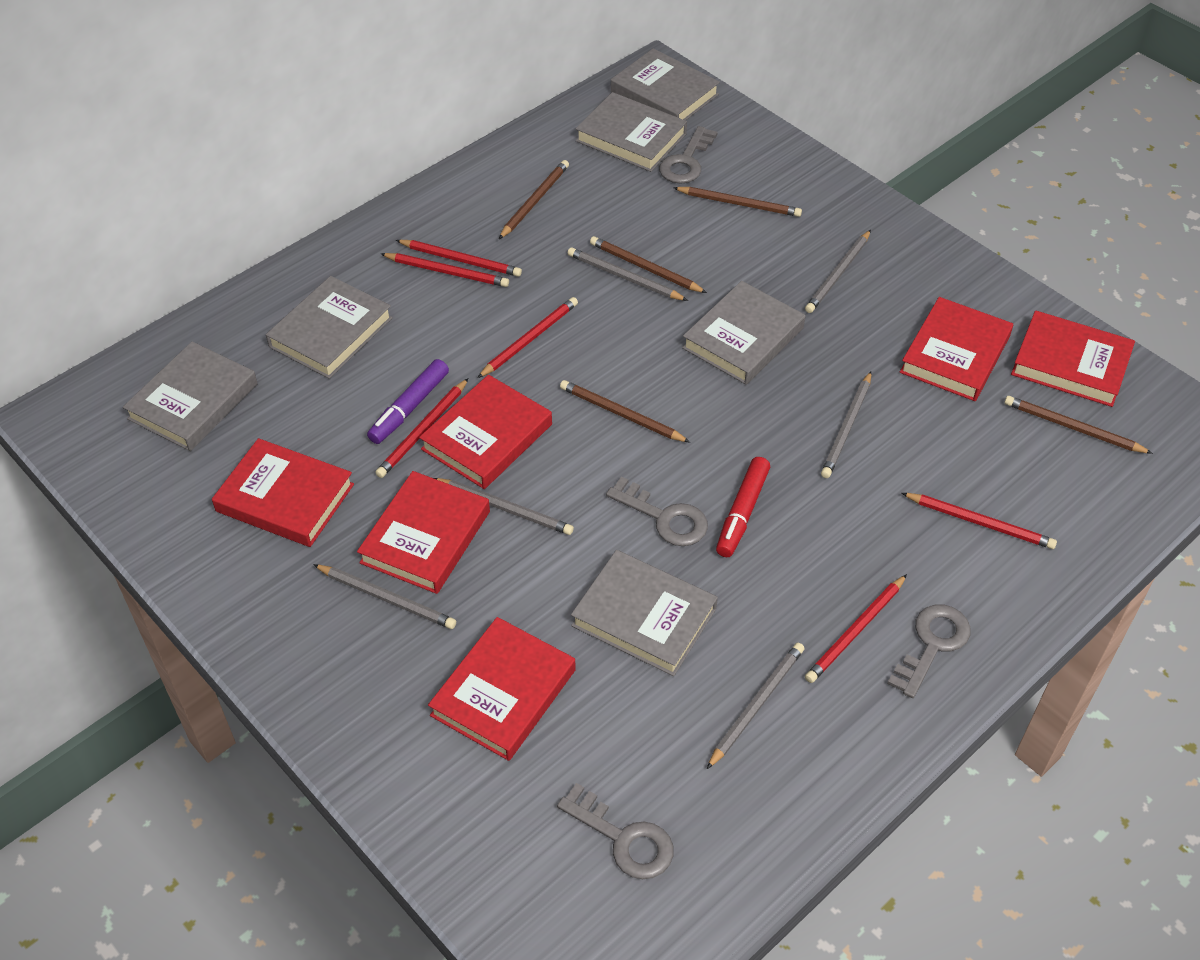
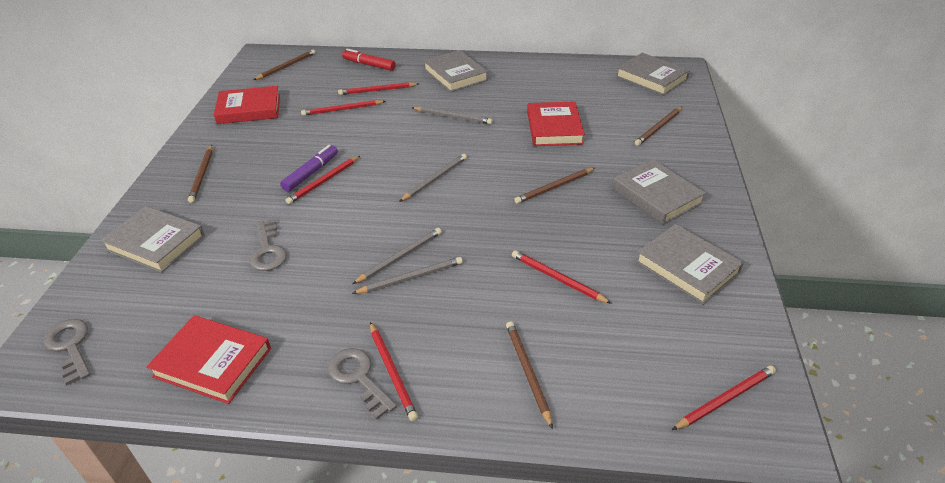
grey book: 6 -> 5
grey key: 4 -> 3
grey pencil: 6 -> 4
red book: 6 -> 3

